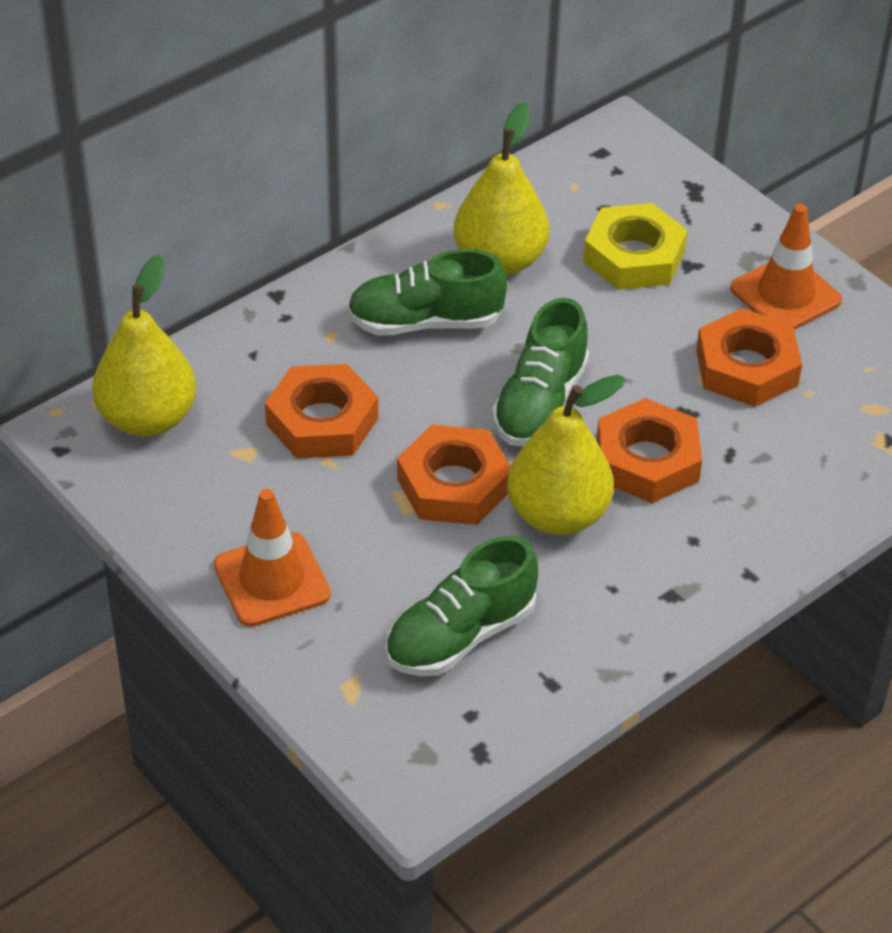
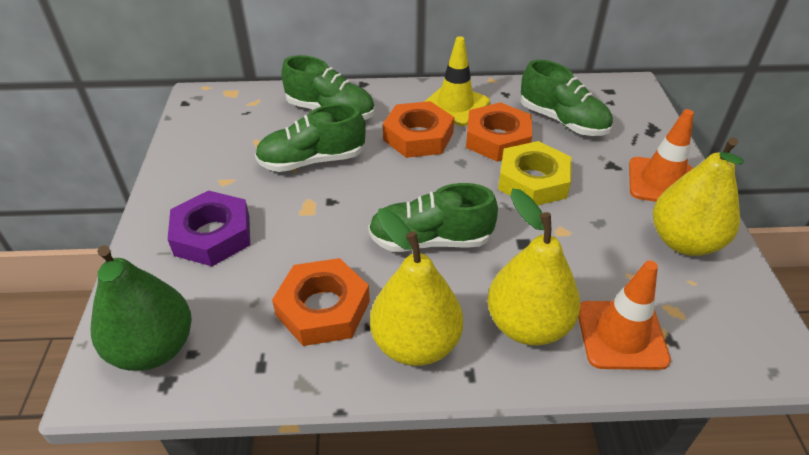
green pear: 0 -> 1
green shoe: 3 -> 4
orange nut: 4 -> 3
purple nut: 0 -> 1
yellow traffic cone: 0 -> 1

